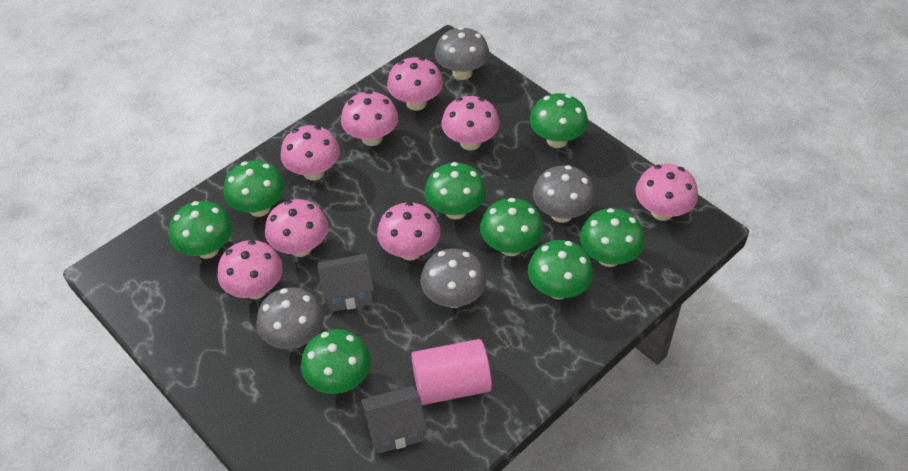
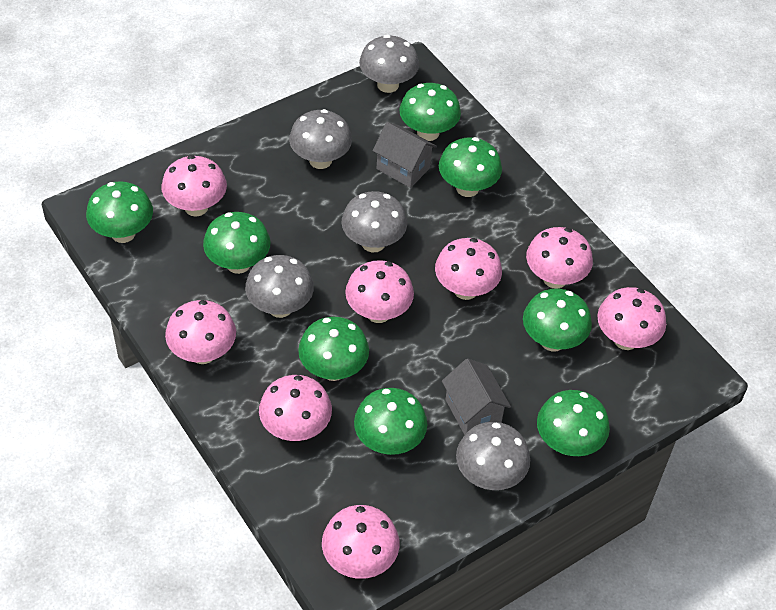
grey mushroom: 4 -> 5
pink cylinder: 1 -> 0

